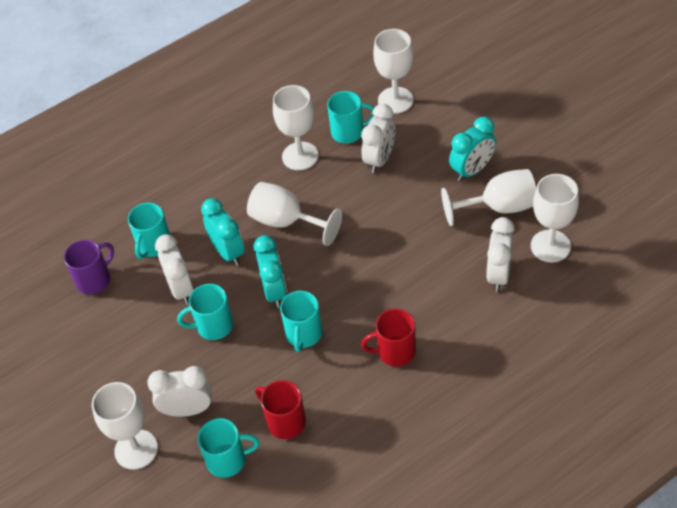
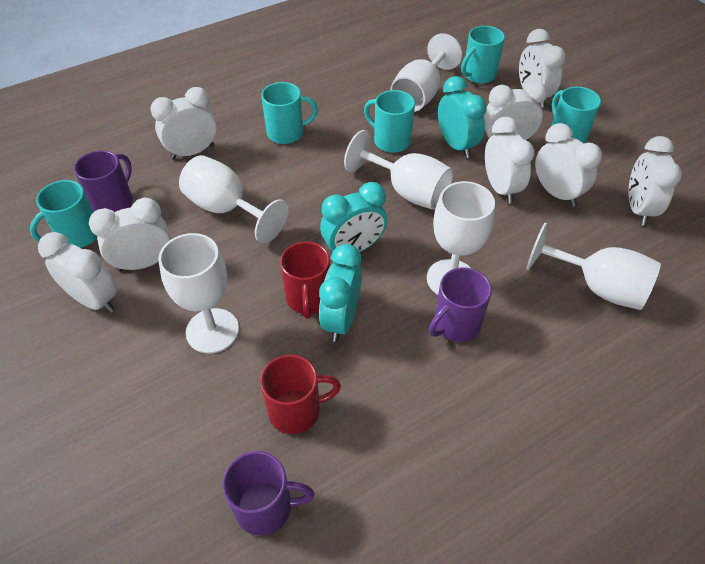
purple mug: 1 -> 3
white clock: 4 -> 8

